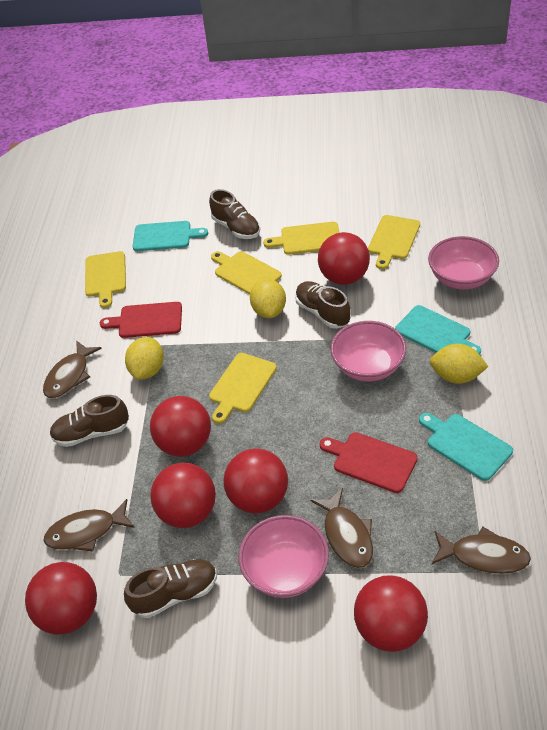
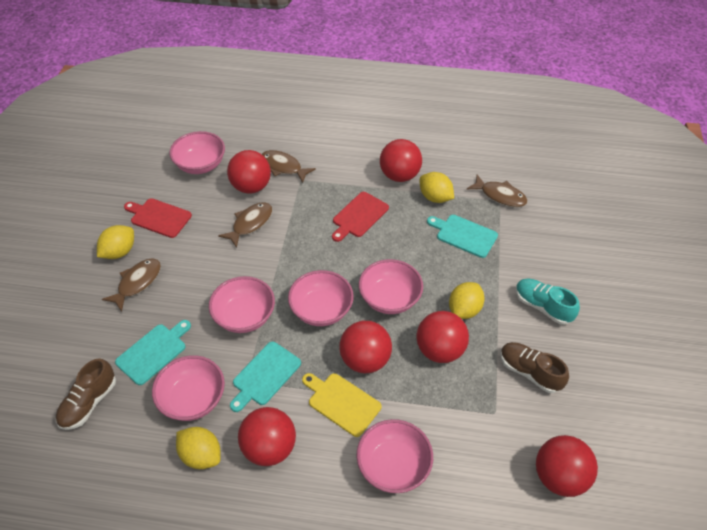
brown shoe: 4 -> 2
pink bowl: 3 -> 6
turquoise shoe: 0 -> 1
yellow cutting board: 5 -> 1
yellow lemon: 3 -> 4

